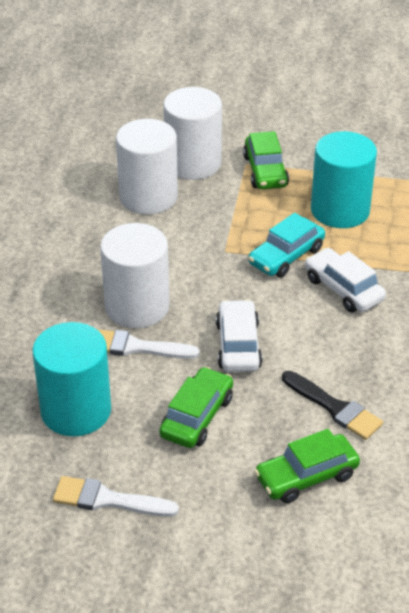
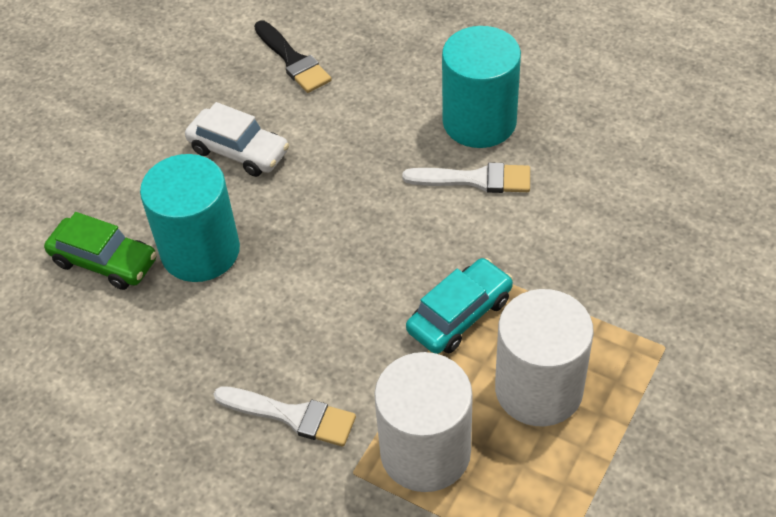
green car: 3 -> 1
white car: 2 -> 1
white cylinder: 3 -> 2

